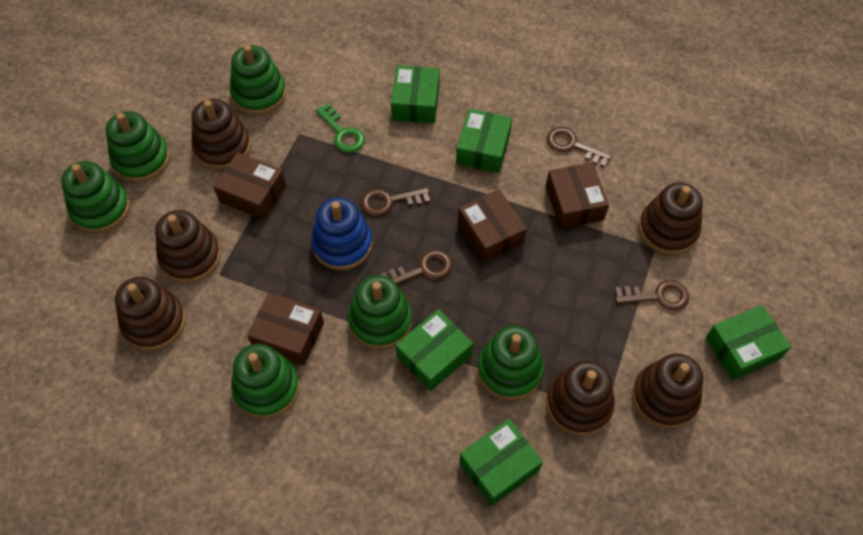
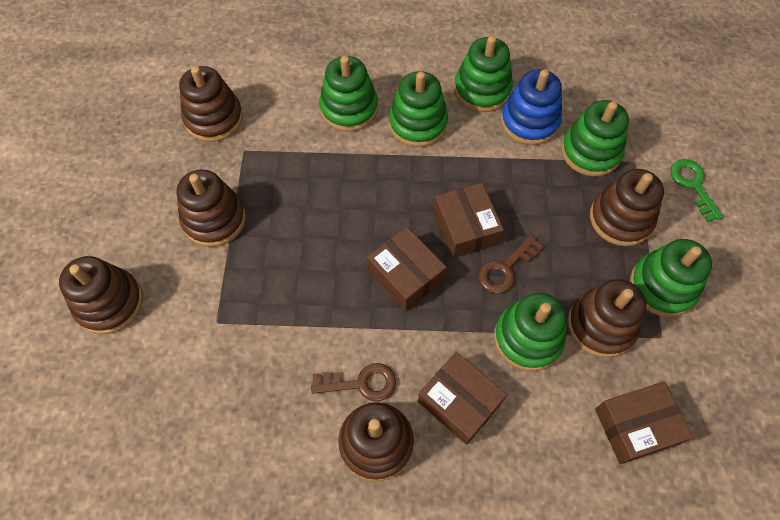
brown key: 4 -> 2
green box: 5 -> 0

